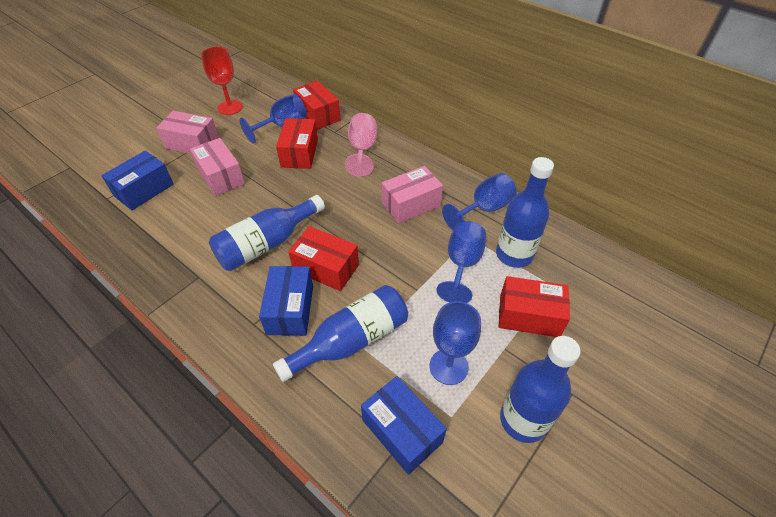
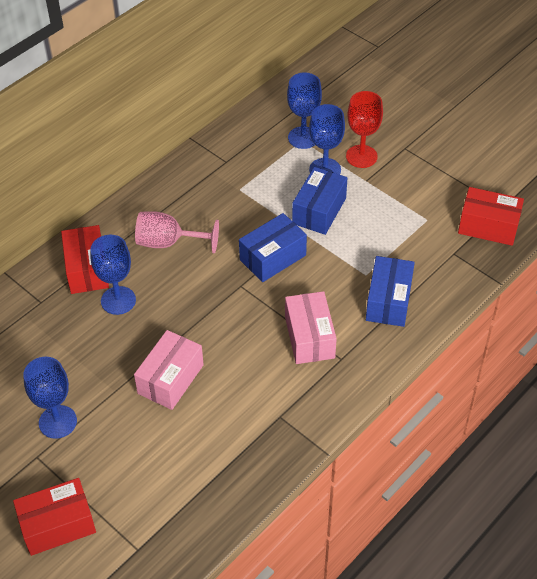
blue bottle: 4 -> 0
pink box: 3 -> 2
red box: 4 -> 3

